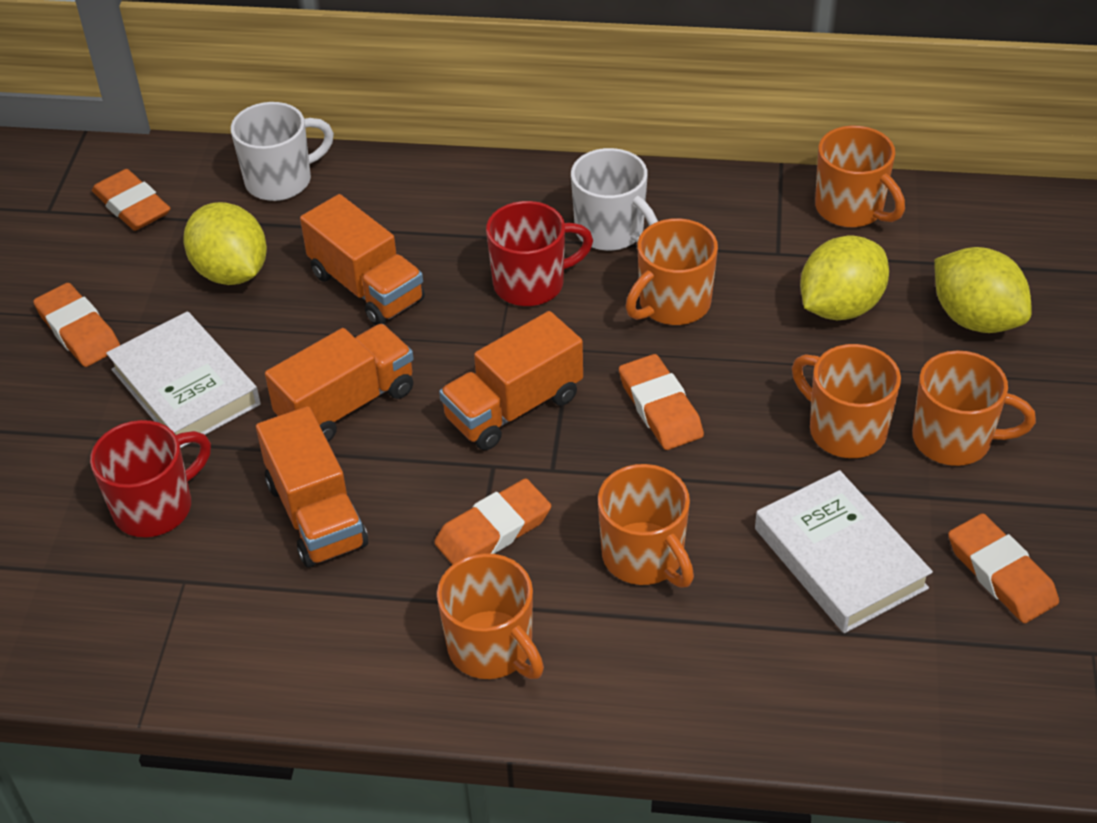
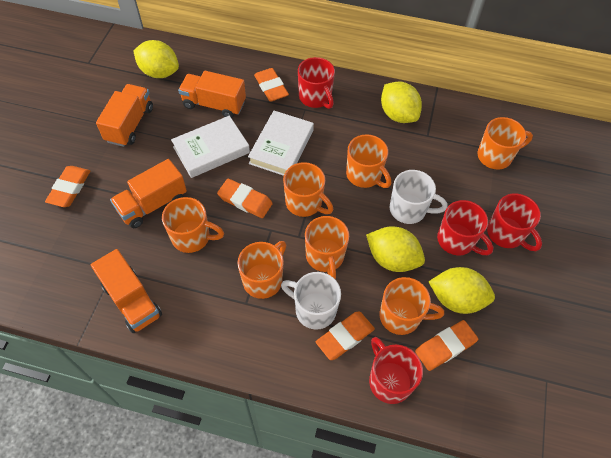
orange mug: 6 -> 7
red mug: 2 -> 4
yellow lemon: 3 -> 4

